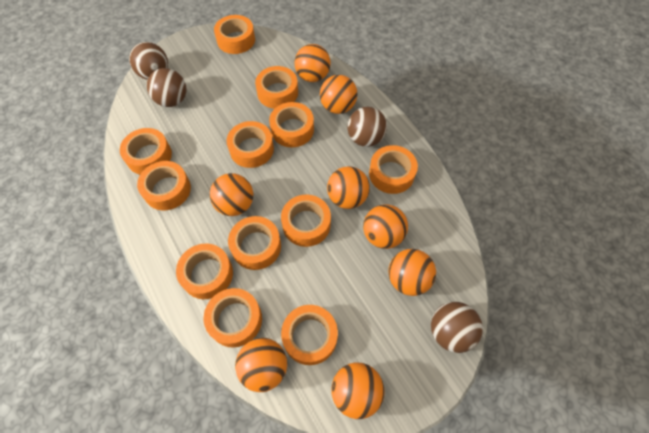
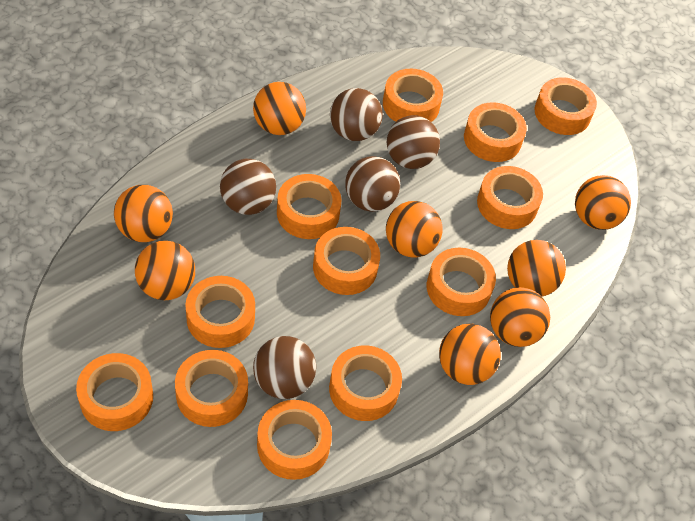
brown ball: 4 -> 5

